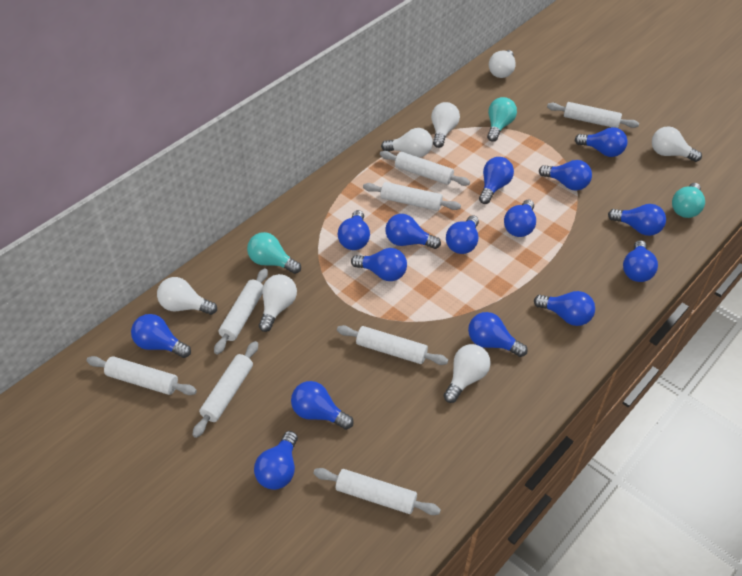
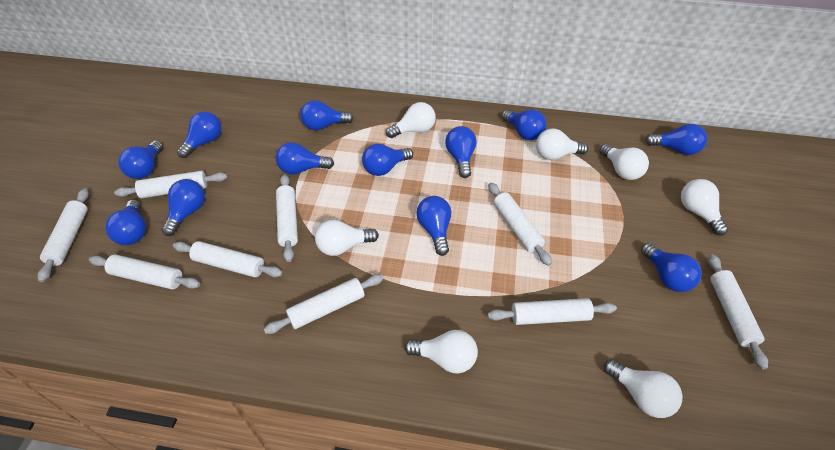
blue light bulb: 15 -> 12
turquoise light bulb: 3 -> 0
white rolling pin: 8 -> 9

